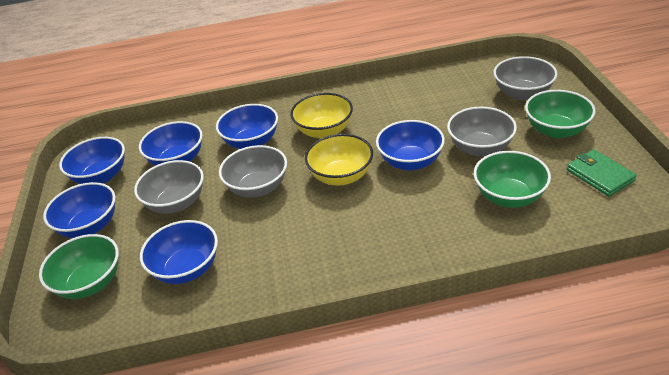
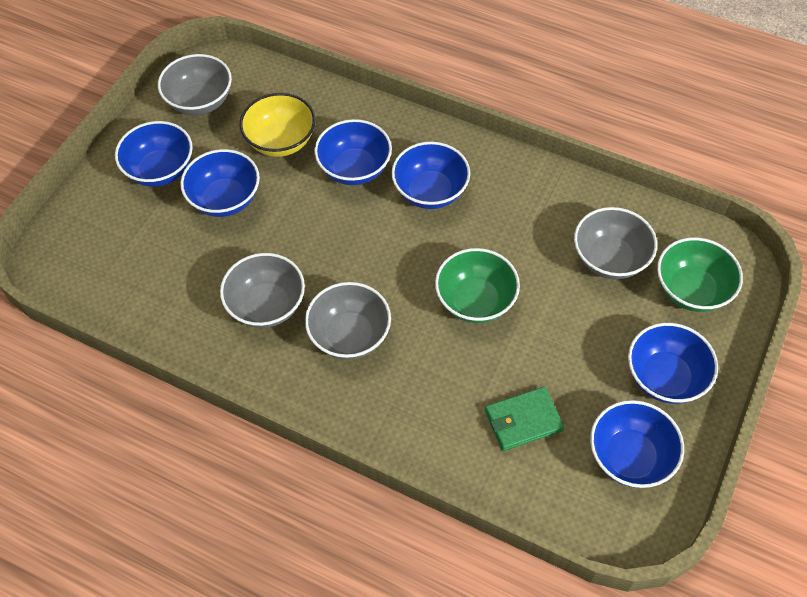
green bowl: 3 -> 2
yellow bowl: 2 -> 1

